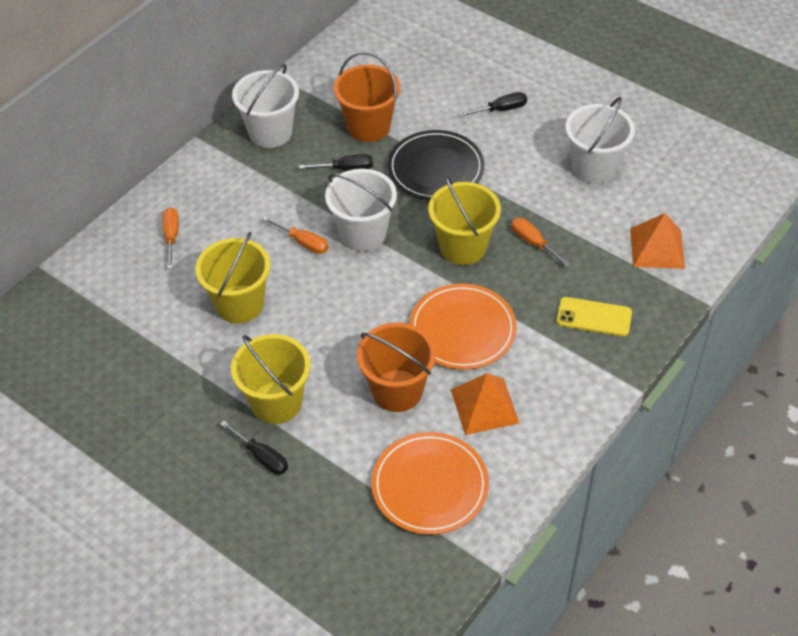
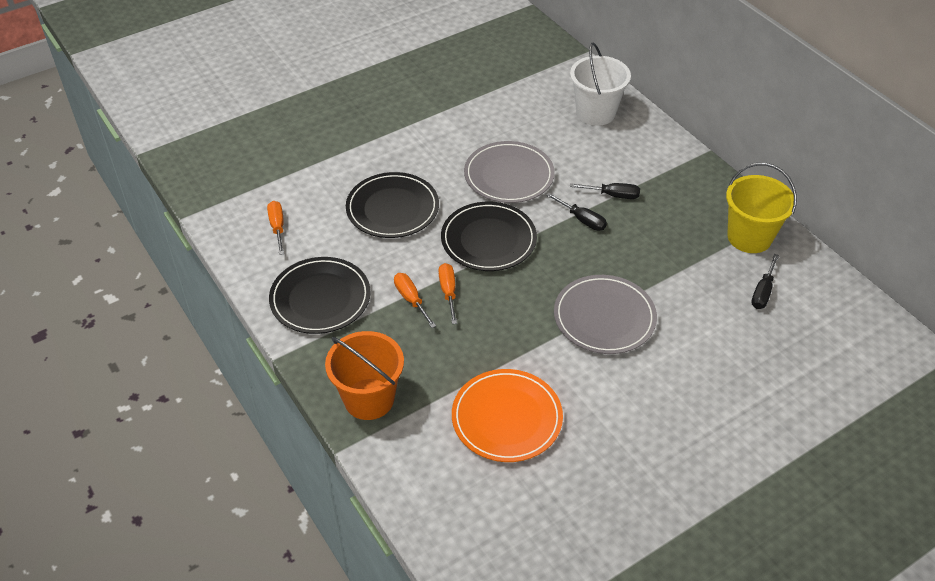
black plate: 1 -> 3
grey plate: 0 -> 2
orange bucket: 2 -> 1
orange plate: 2 -> 1
orange pyramid: 2 -> 0
white bucket: 3 -> 1
yellow bucket: 3 -> 1
yellow phone: 1 -> 0

